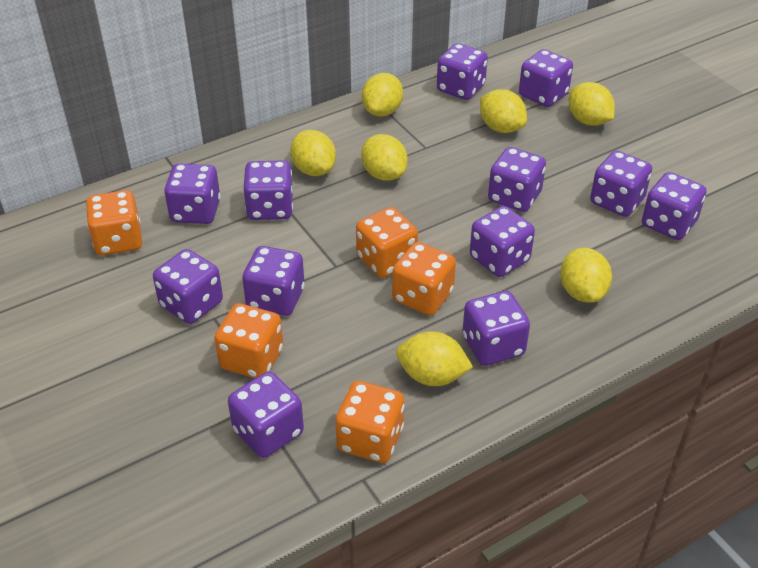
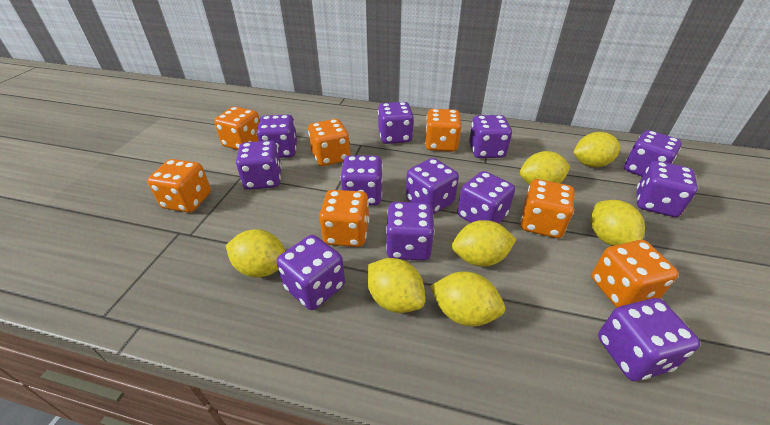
orange dice: 5 -> 7

